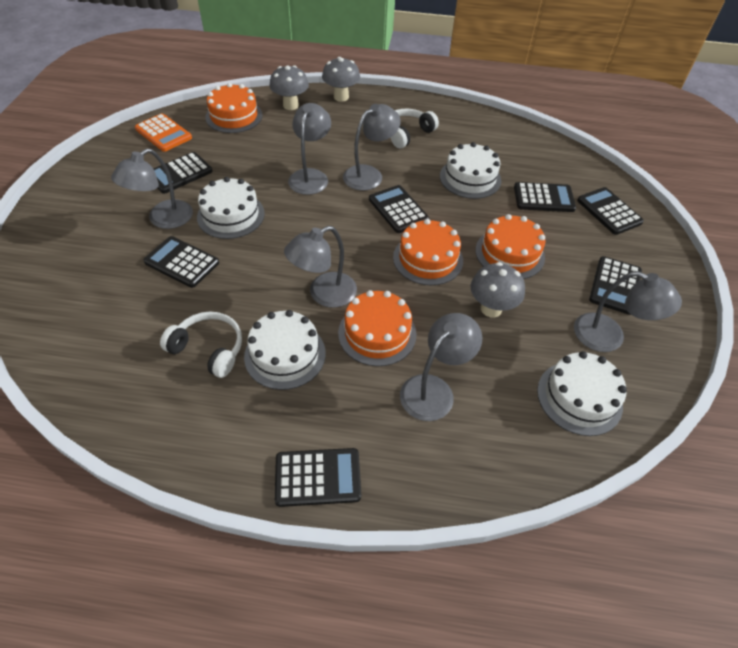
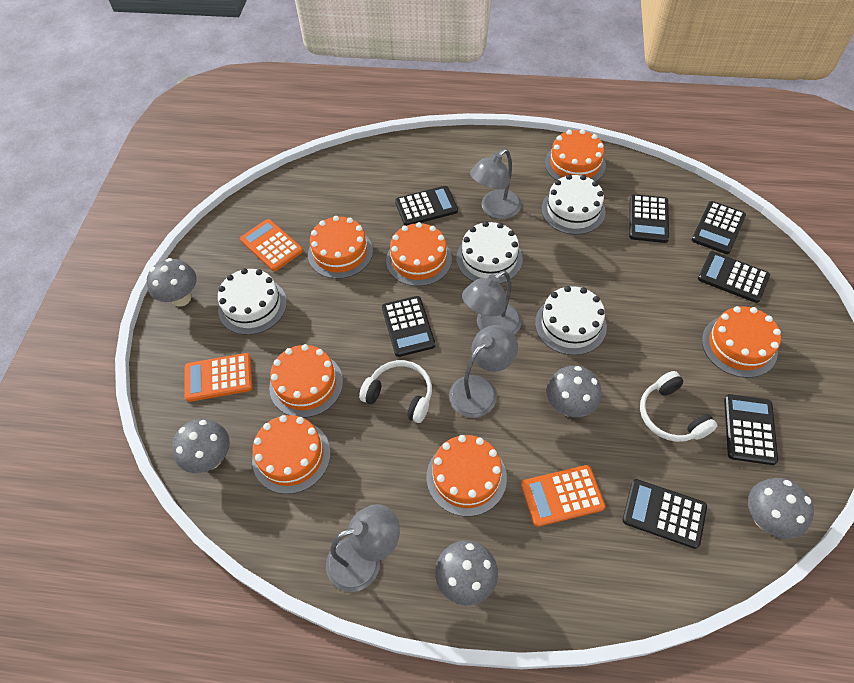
grey lamp: 6 -> 4
grey mushroom: 3 -> 5
orange cake: 4 -> 7
orange calculator: 1 -> 3

